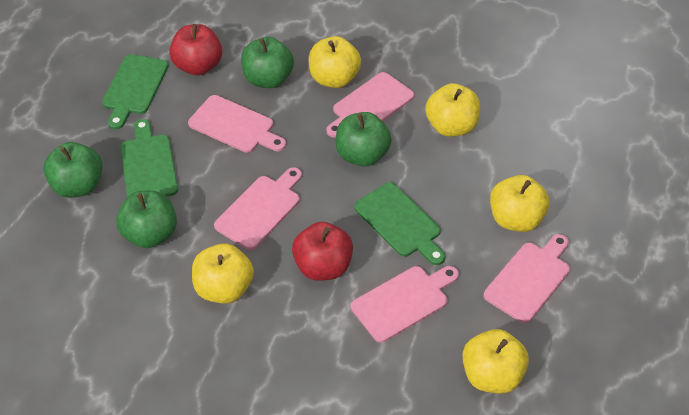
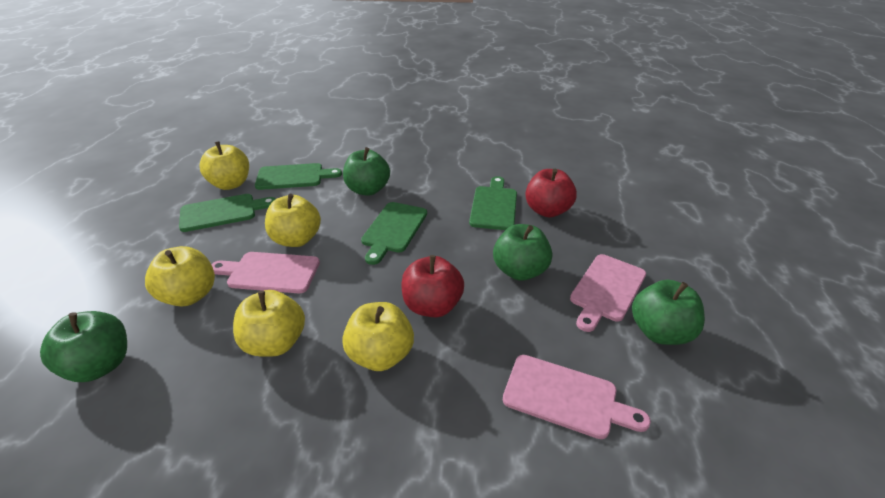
green cutting board: 3 -> 4
pink cutting board: 5 -> 3

